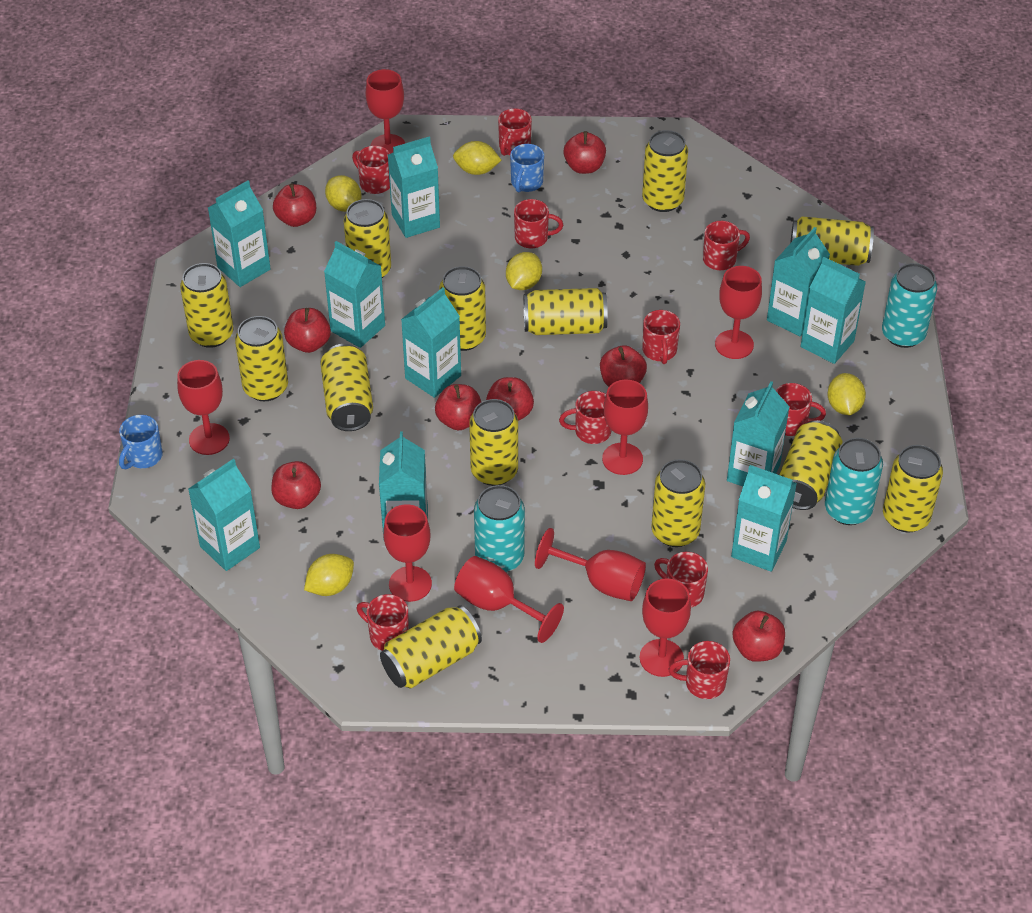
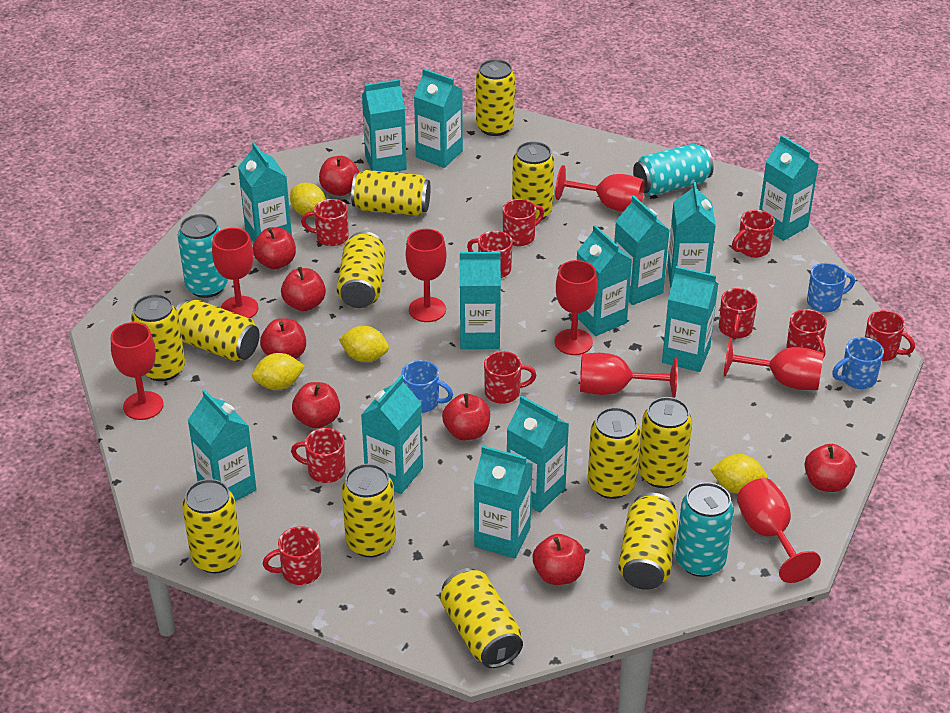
blue mug: 2 -> 3
turquoise carton: 10 -> 13
yellow can: 13 -> 12
yellow lemon: 5 -> 4

